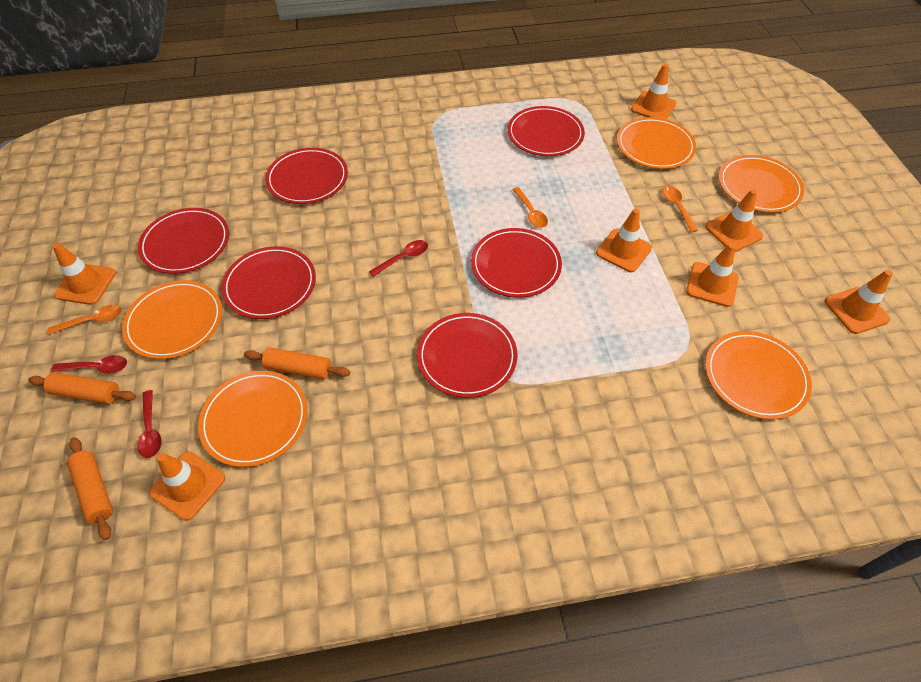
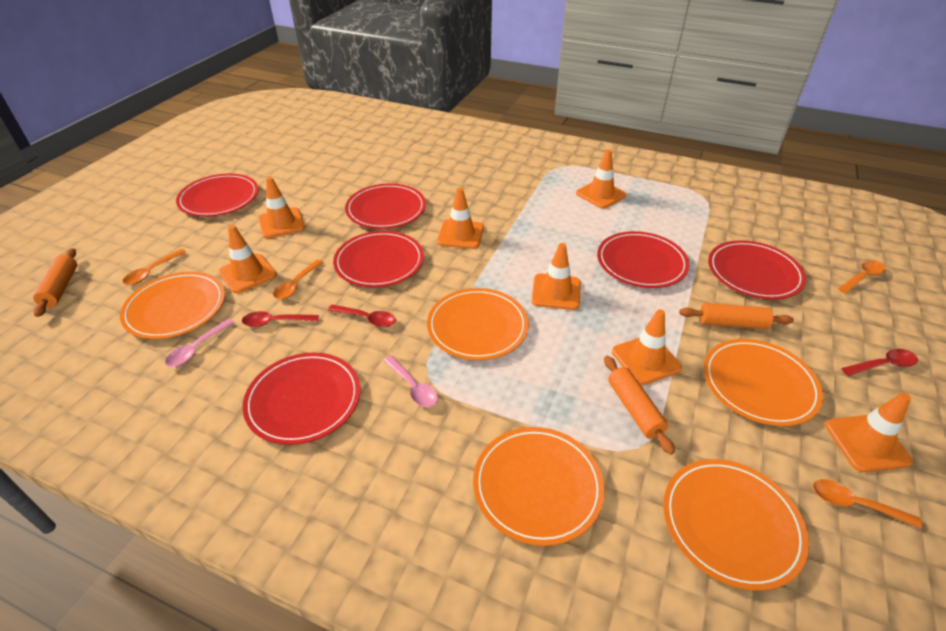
orange spoon: 3 -> 4
pink spoon: 0 -> 2

